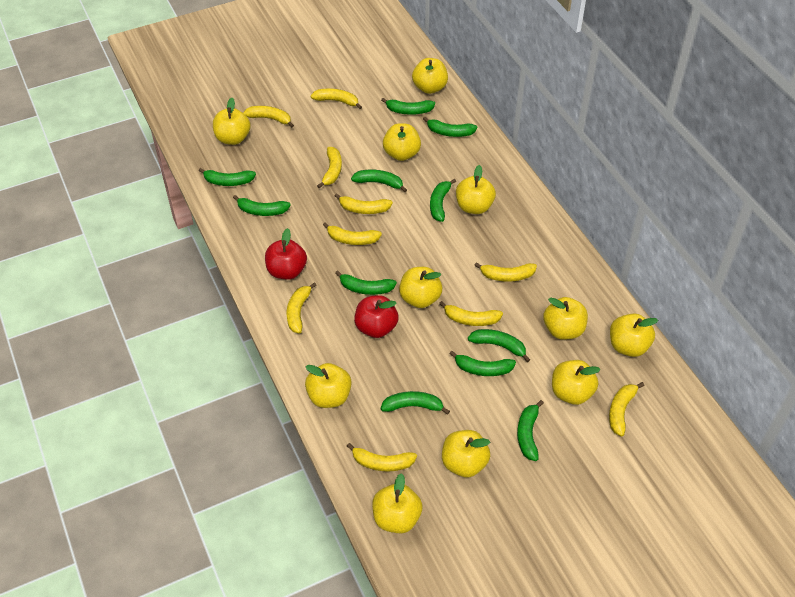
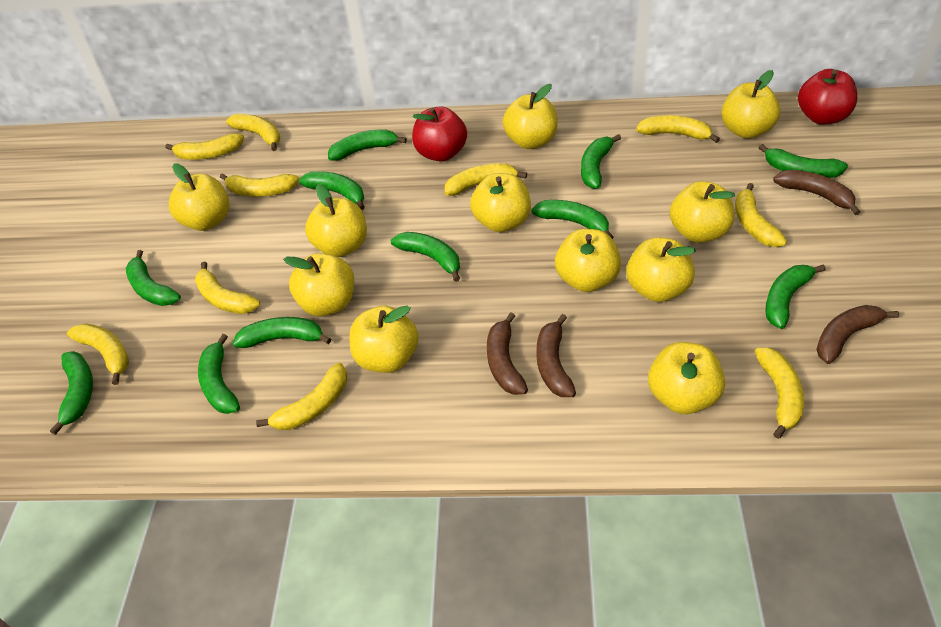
brown banana: 0 -> 4

